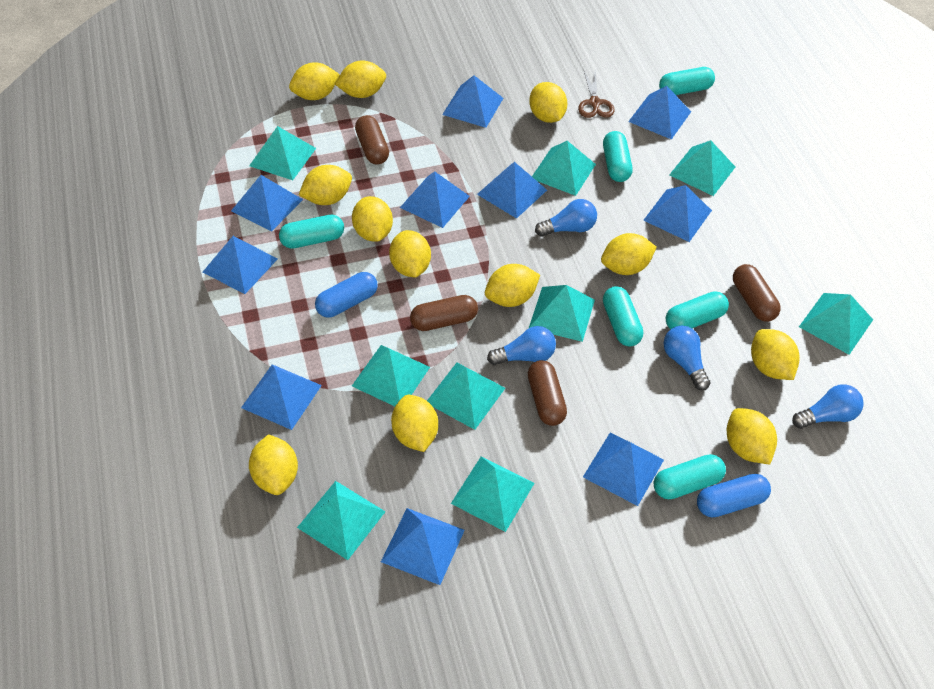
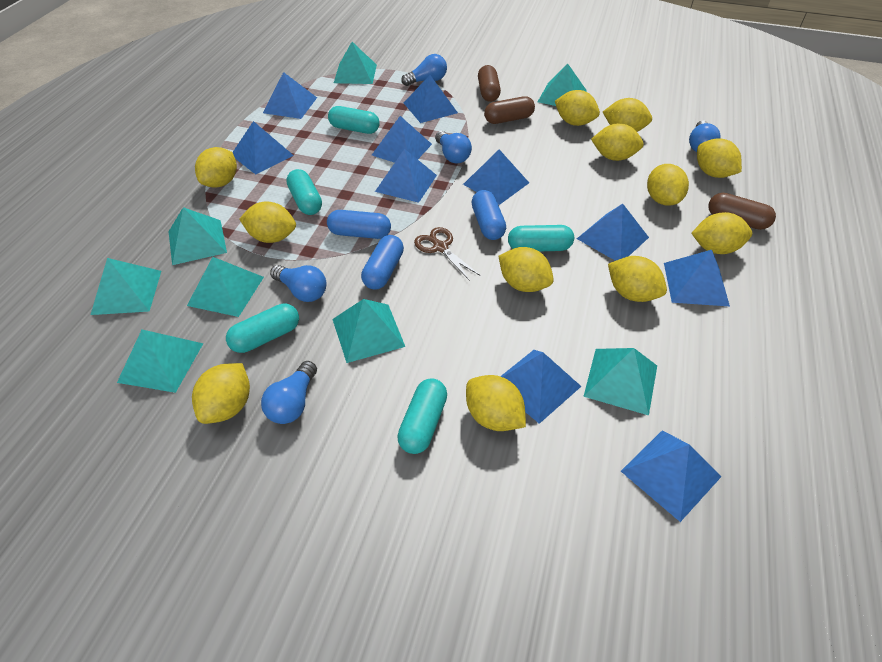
blue capsule: 2 -> 3
blue light bulb: 4 -> 5
brown capsule: 4 -> 3
turquoise capsule: 6 -> 5
turquoise pyramid: 9 -> 8

